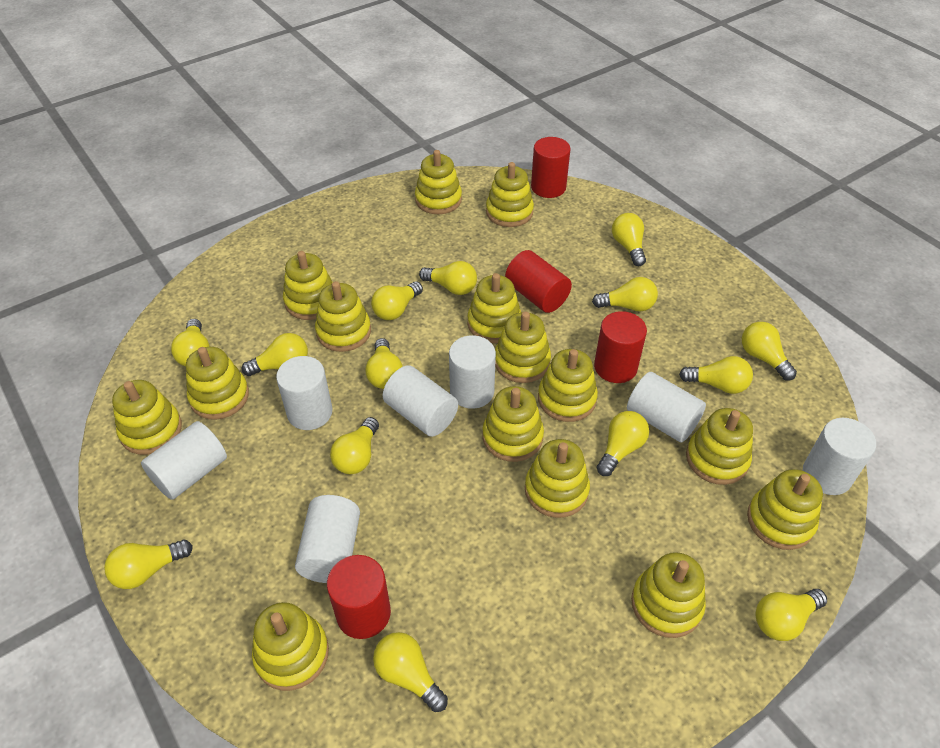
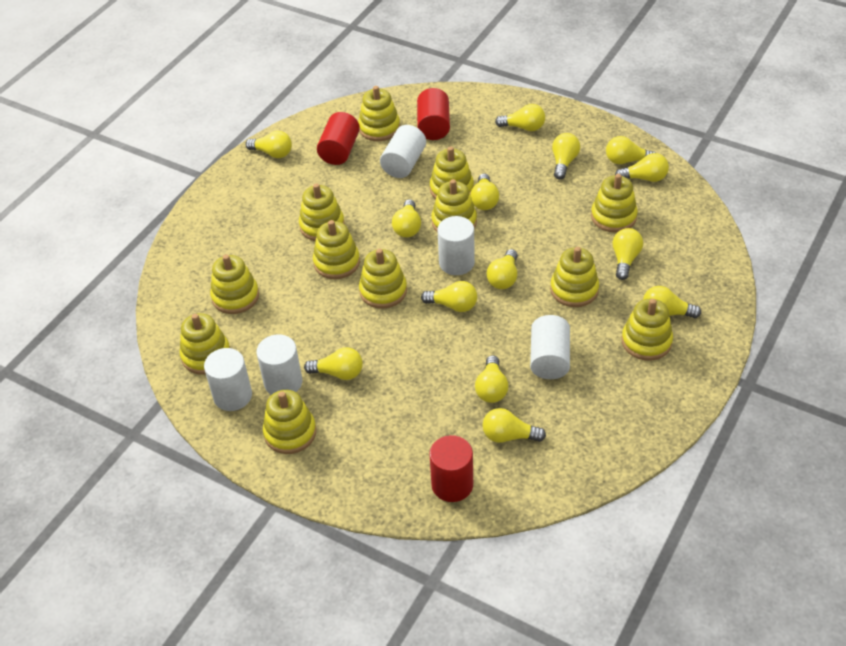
red cylinder: 4 -> 3
white cylinder: 7 -> 5
yellow stacking toy: 15 -> 12

